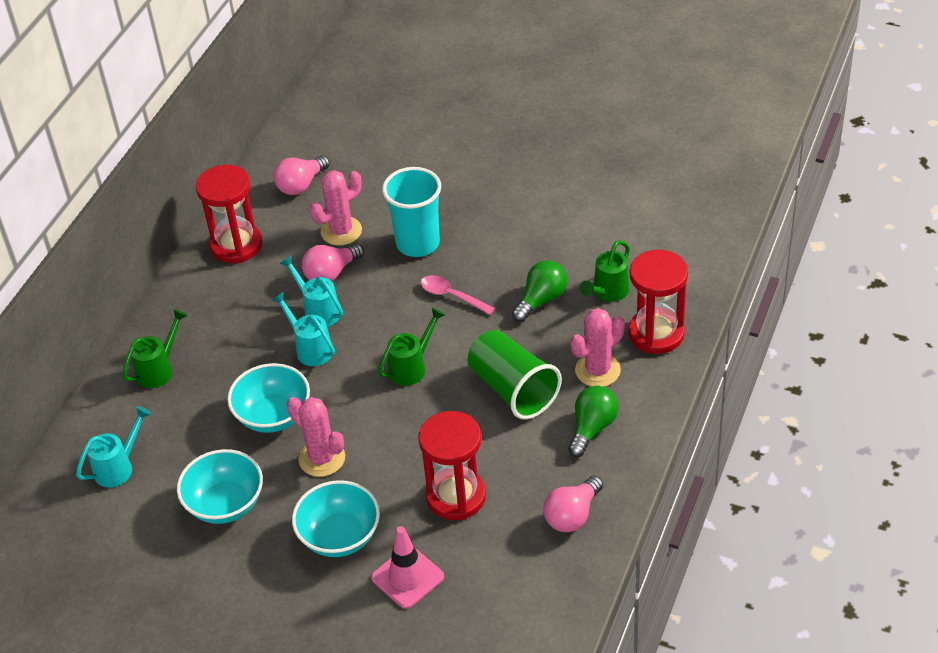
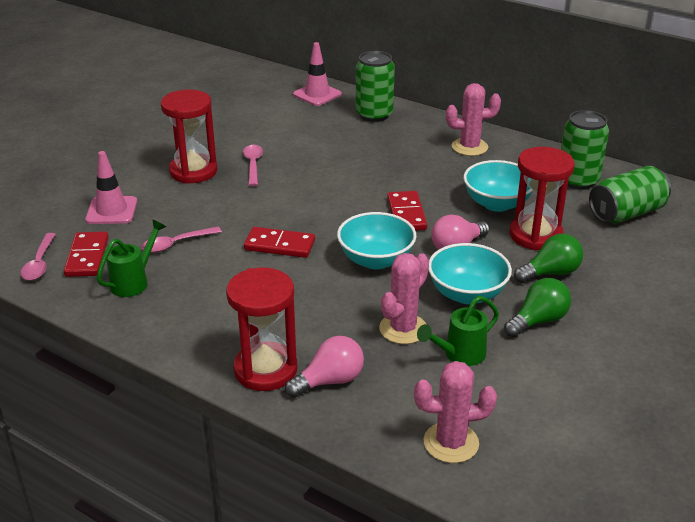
green can: 0 -> 3
green cup: 1 -> 0
green watering can: 3 -> 2
pink light bulb: 3 -> 2
pink spoon: 1 -> 3
pink traffic cone: 1 -> 2
red domino: 0 -> 3
turquoise cup: 1 -> 0
turquoise watering can: 3 -> 0

